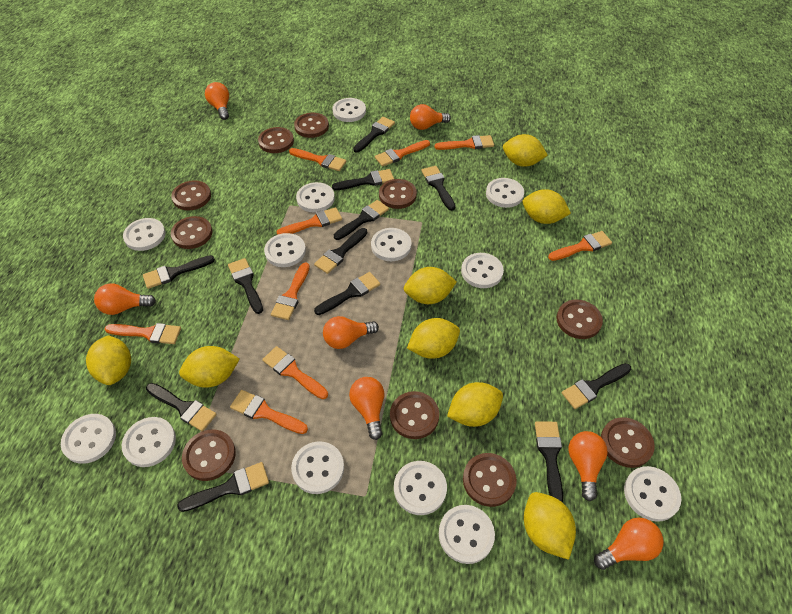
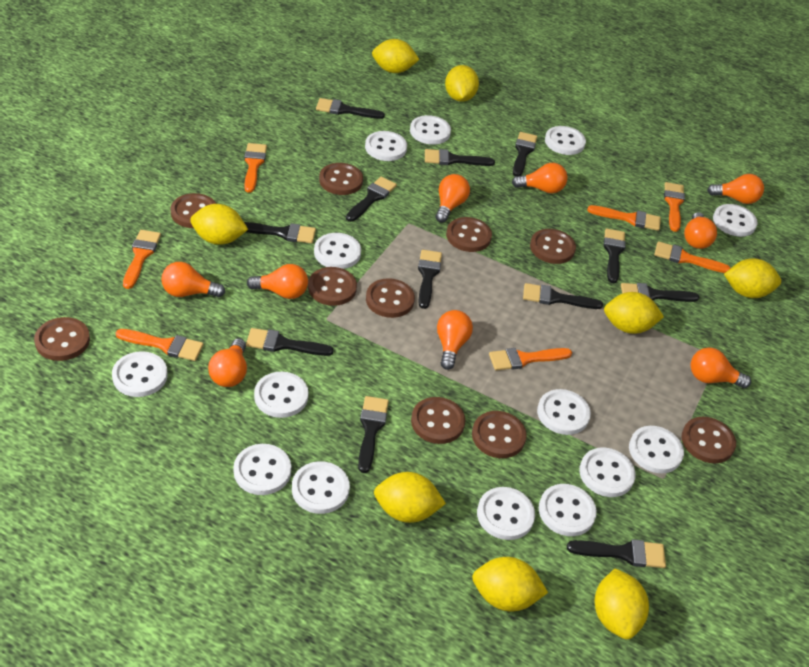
orange brush: 9 -> 7
orange light bulb: 7 -> 9
white button: 13 -> 14

